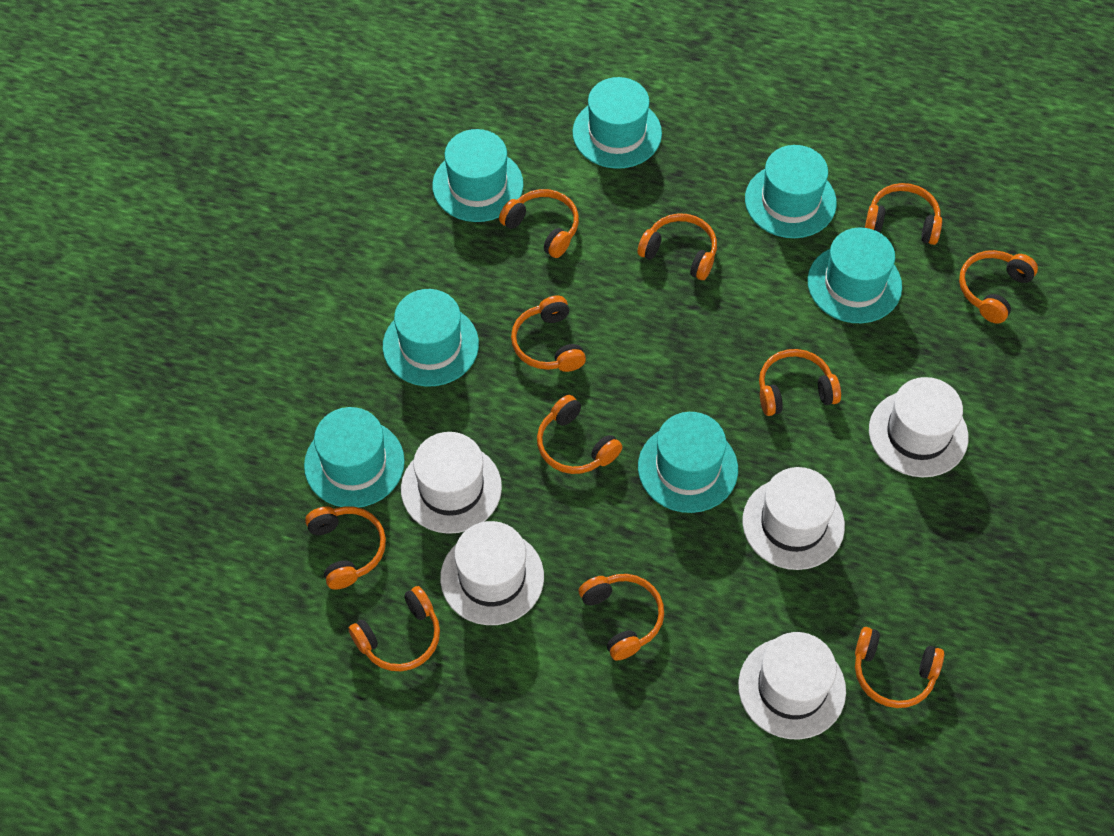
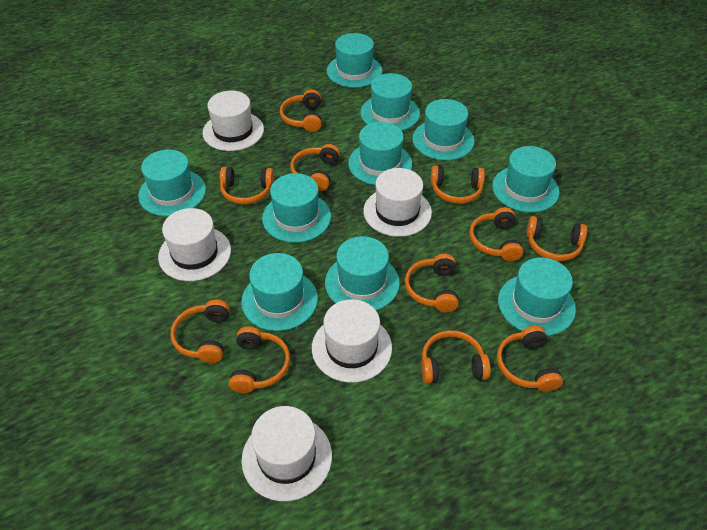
turquoise hat: 7 -> 10

